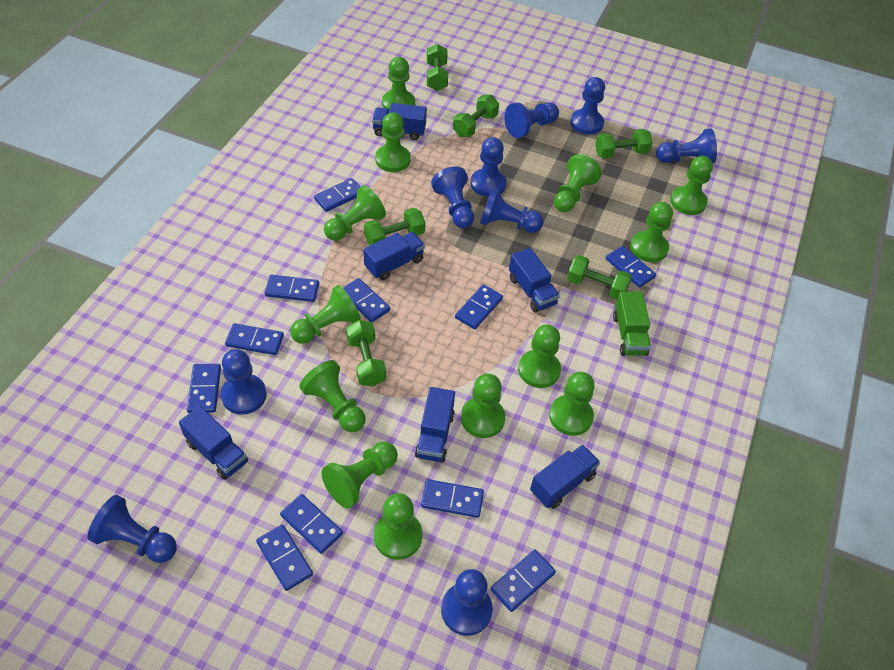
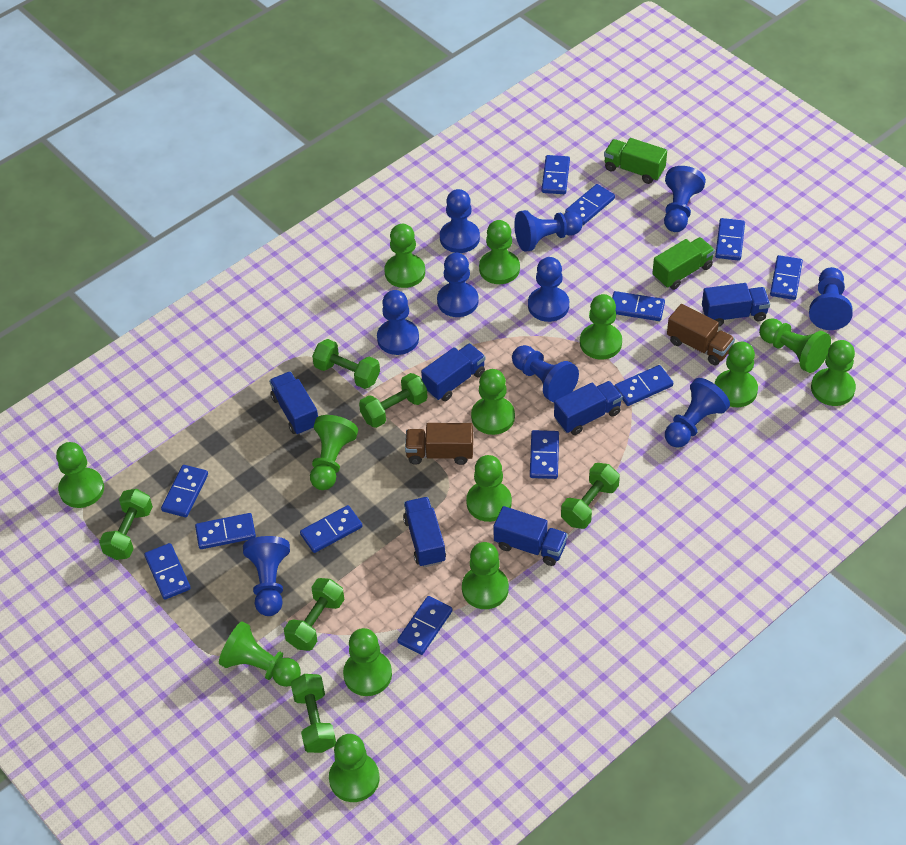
blue domino: 11 -> 12
blue pawn: 9 -> 10
brown truck: 0 -> 2
green pawn: 13 -> 14
green truck: 1 -> 2

